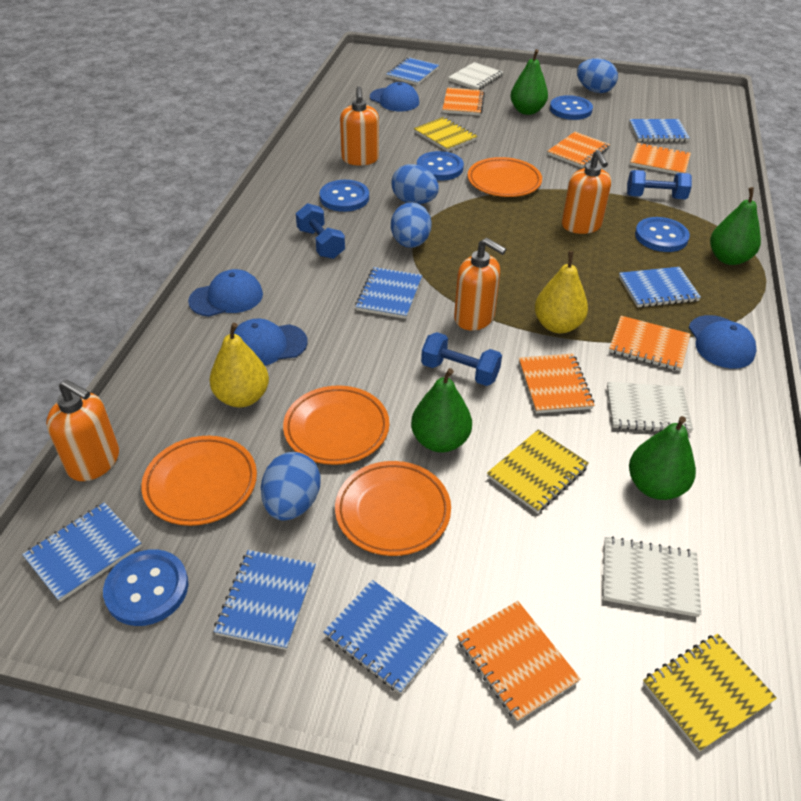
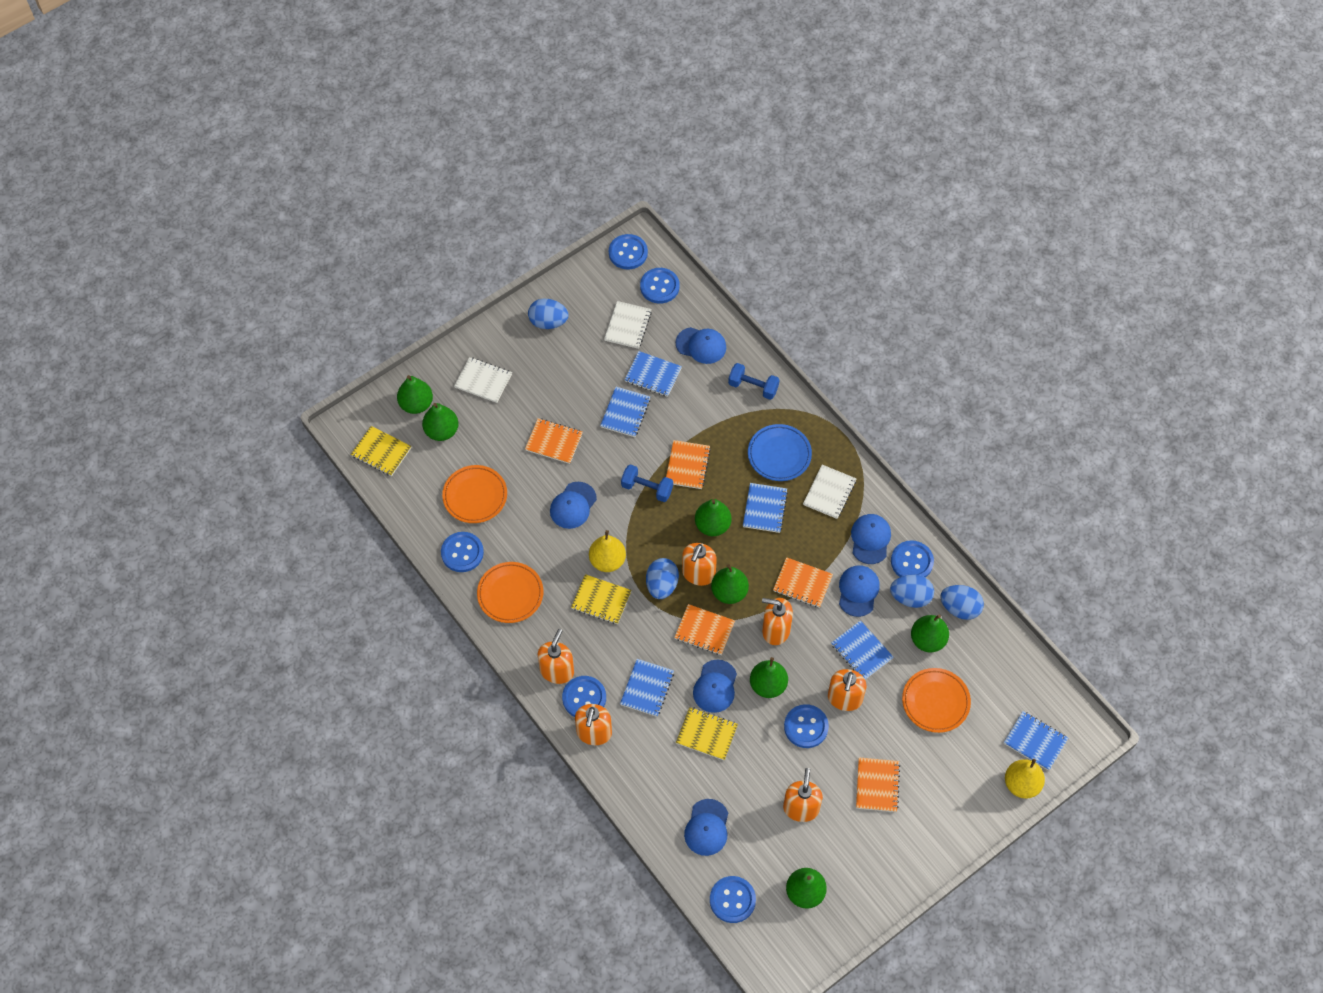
blue button: 5 -> 7
blue cap: 4 -> 6
blue dumbbell: 3 -> 2
blue notebook: 7 -> 6
blue plate: 0 -> 1
green pear: 4 -> 7
orange notebook: 6 -> 5
orange plate: 4 -> 3
orange soap dispenser: 4 -> 6

